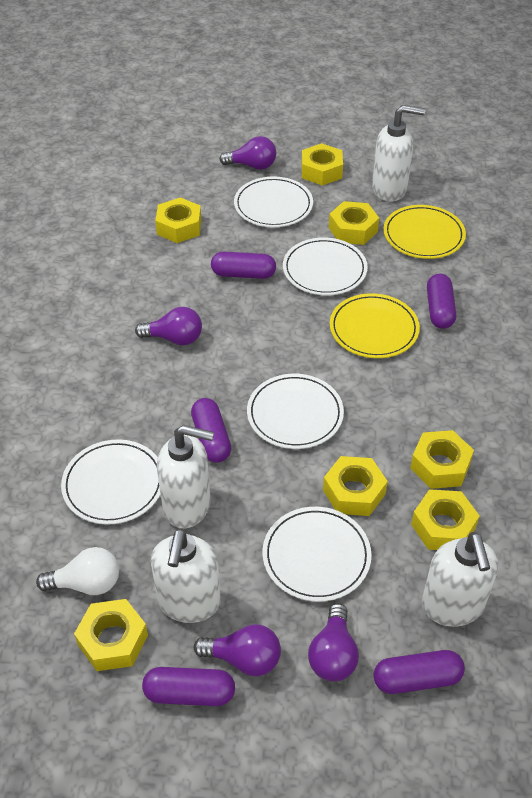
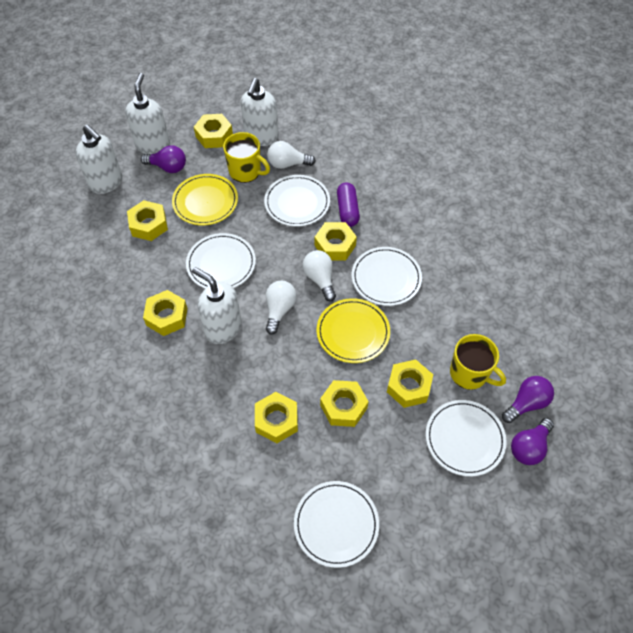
purple capsule: 5 -> 1
purple light bulb: 4 -> 3
white light bulb: 1 -> 3
yellow mug: 0 -> 2

